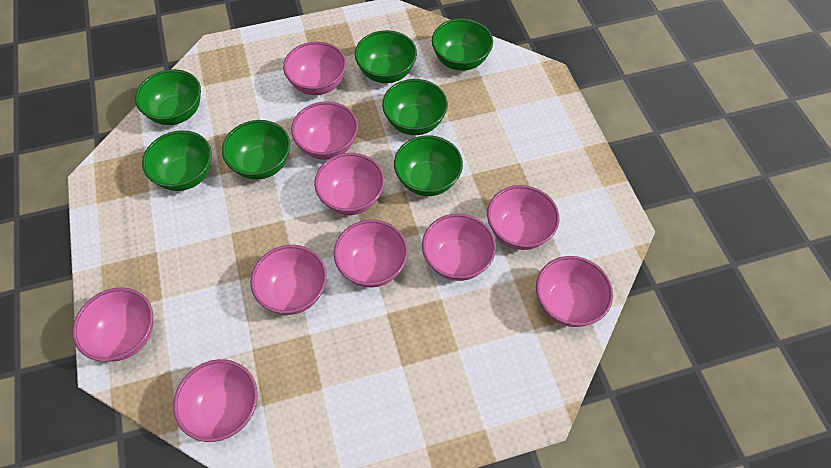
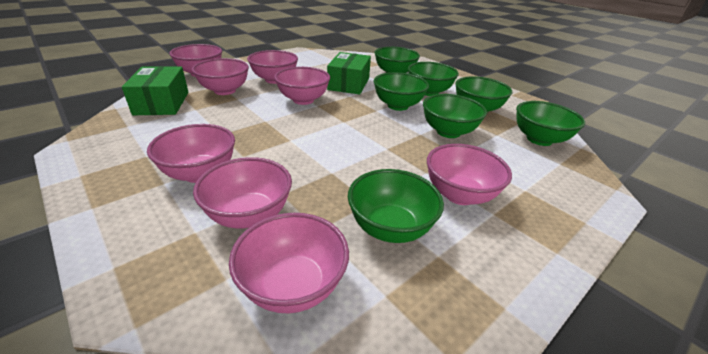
green box: 0 -> 2
pink bowl: 10 -> 8

